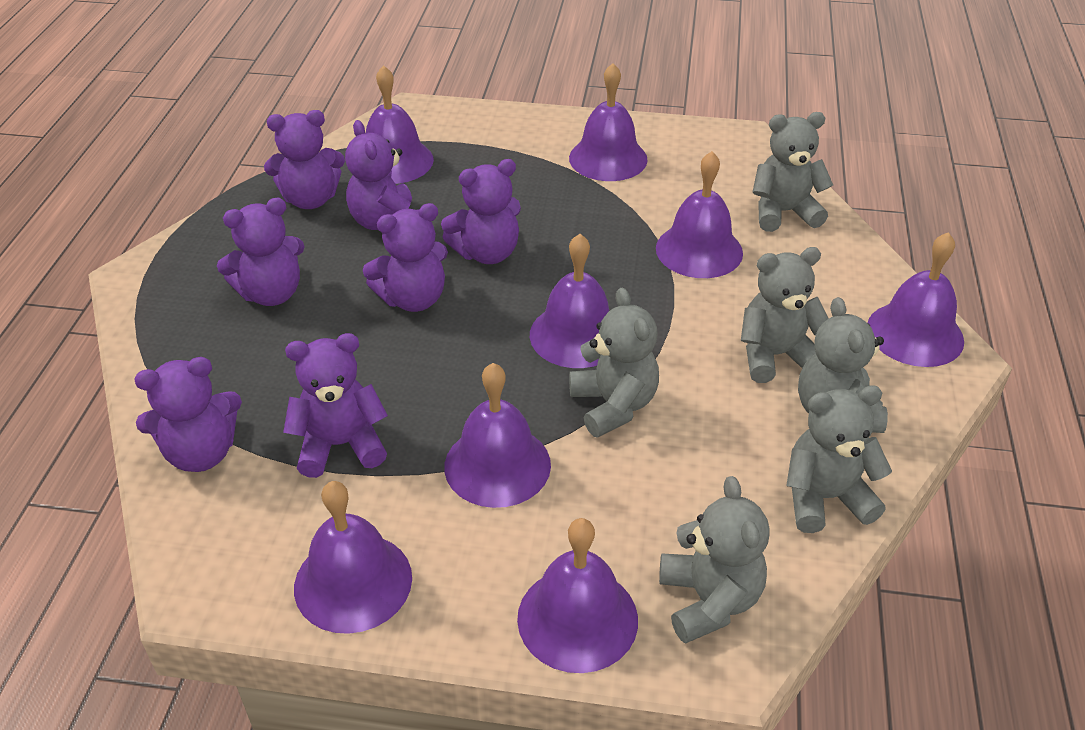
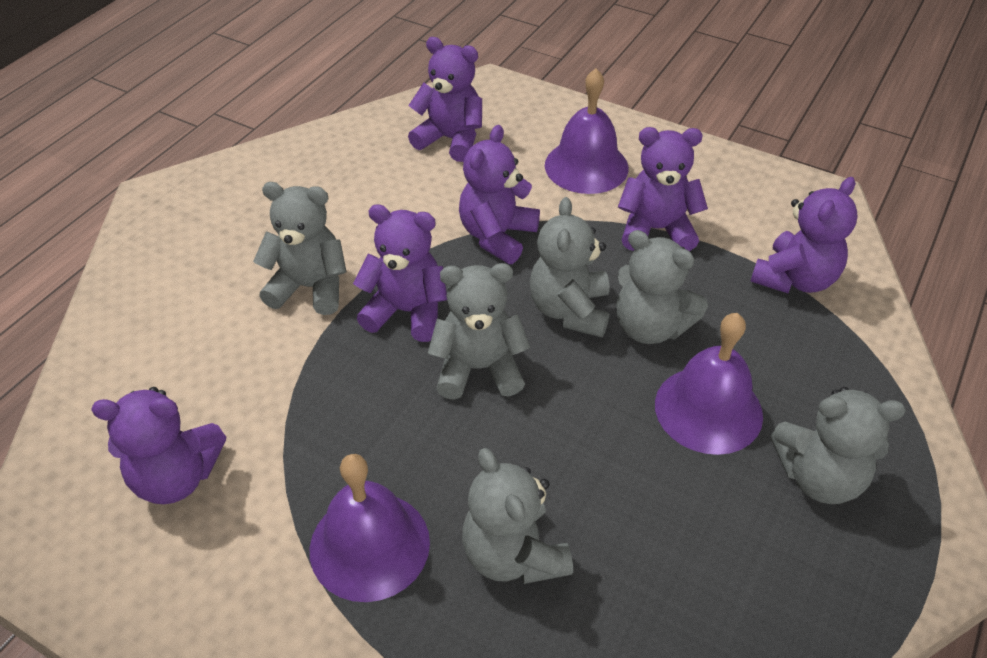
purple bell: 8 -> 3
purple teddy bear: 7 -> 6

